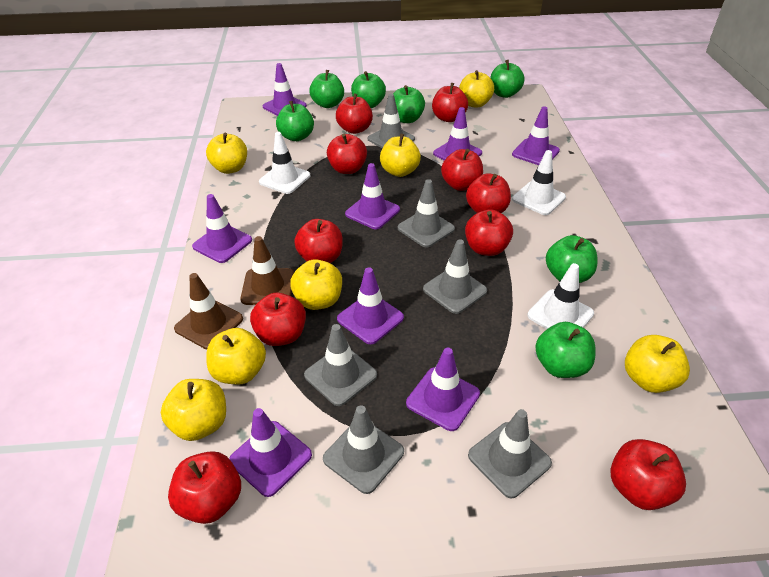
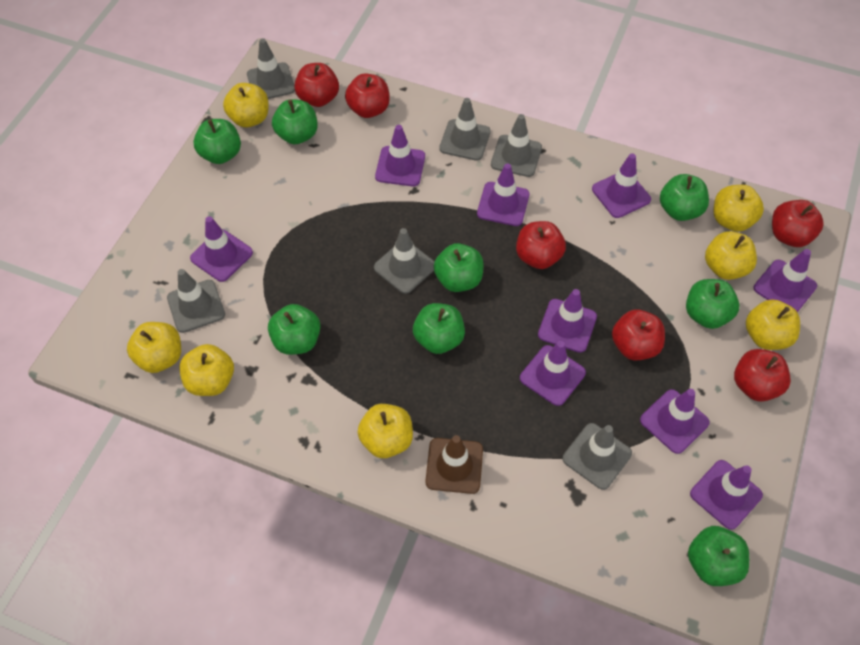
brown traffic cone: 2 -> 1
green apple: 7 -> 8
purple traffic cone: 8 -> 9
red apple: 10 -> 6
white traffic cone: 3 -> 0

